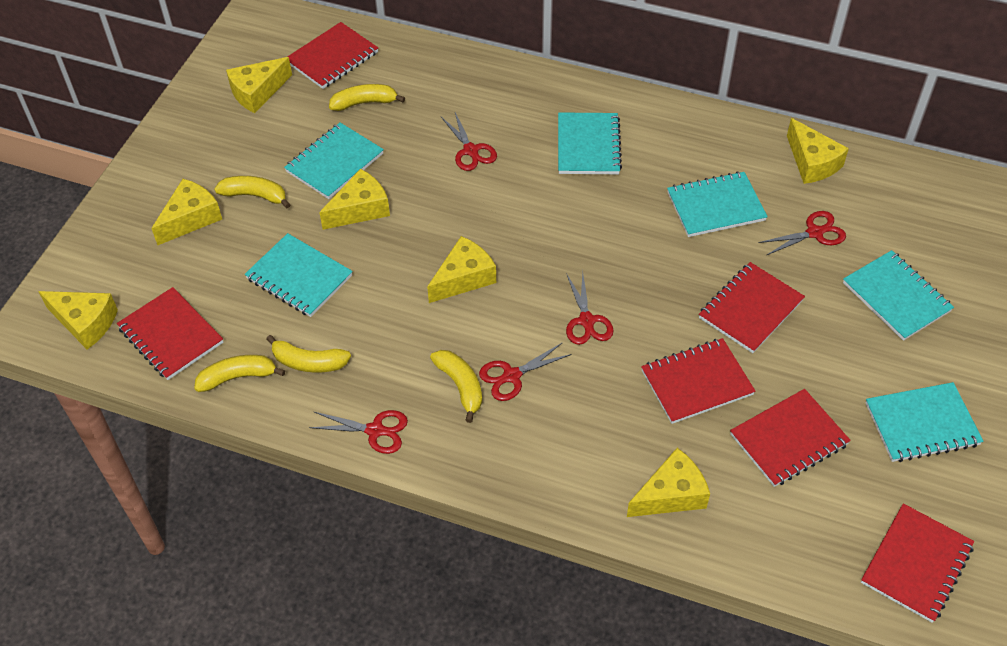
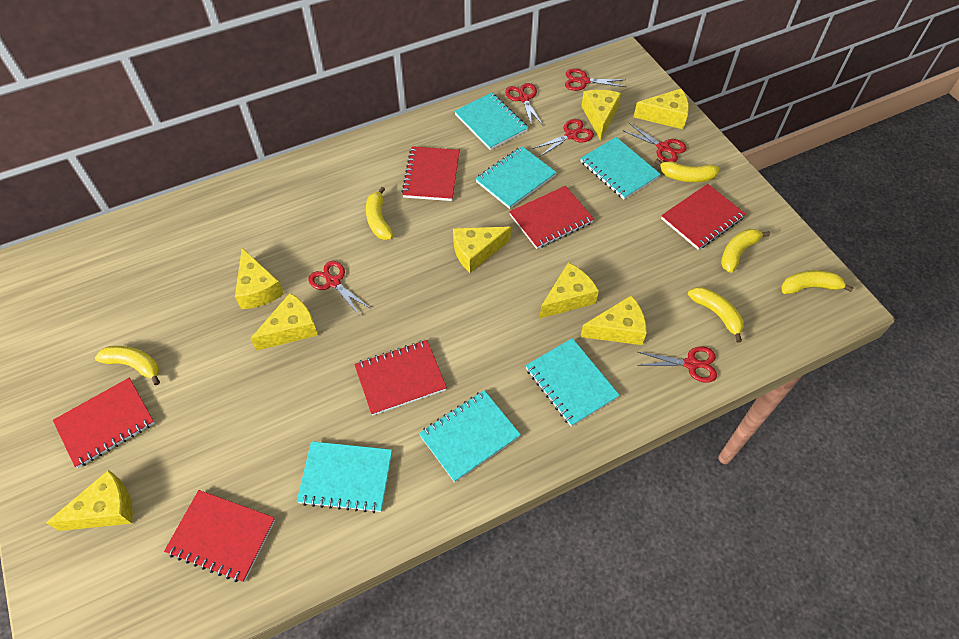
red scissors: 5 -> 6
yellow banana: 5 -> 6
yellow cheese: 7 -> 8

